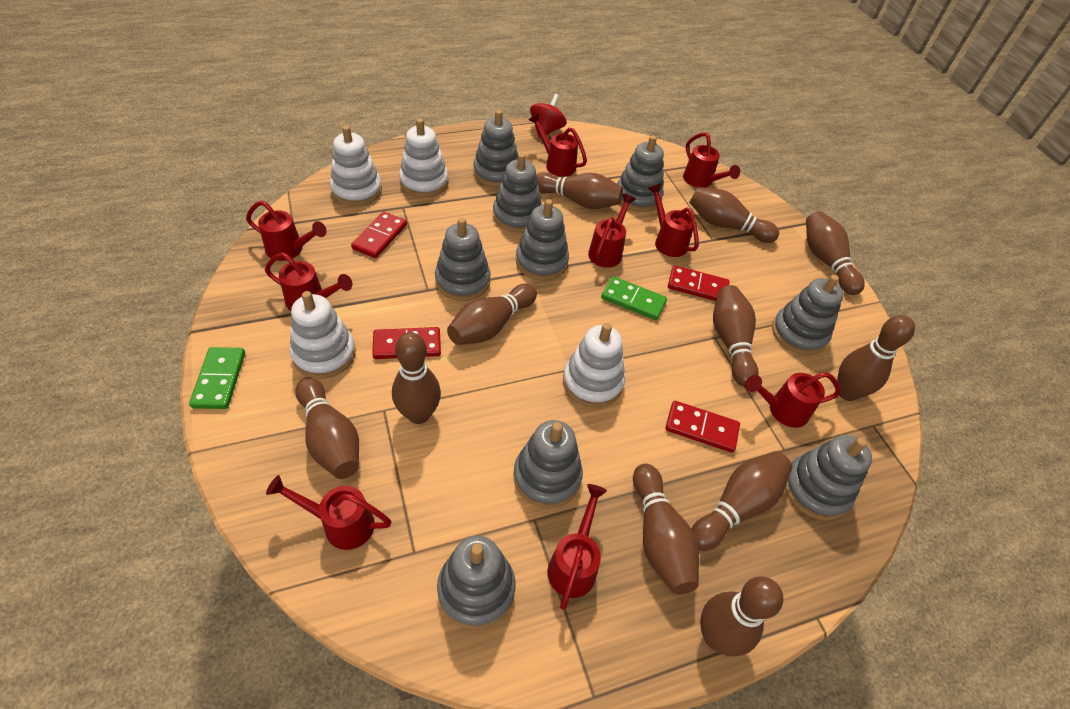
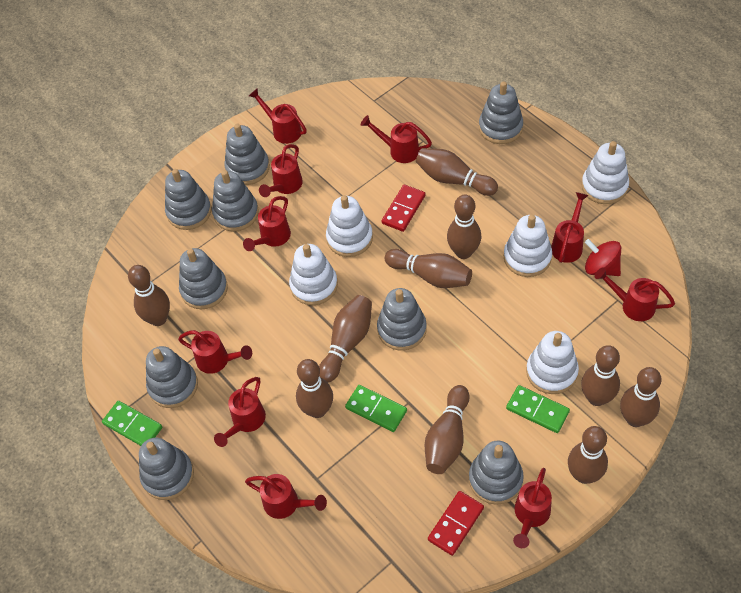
brown bowling pin: 11 -> 10
green domino: 2 -> 3
red domino: 4 -> 2
red watering can: 9 -> 10
white stacking toy: 4 -> 5

